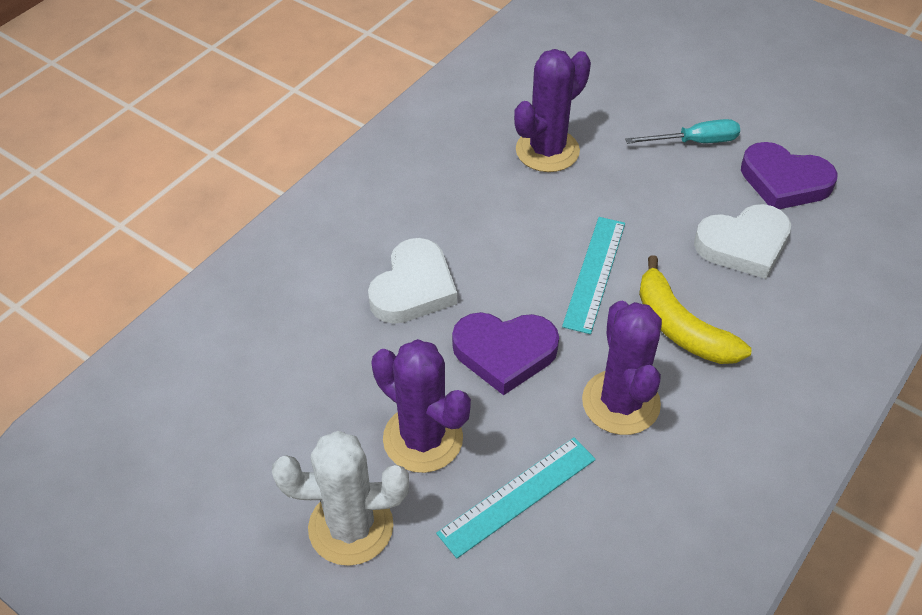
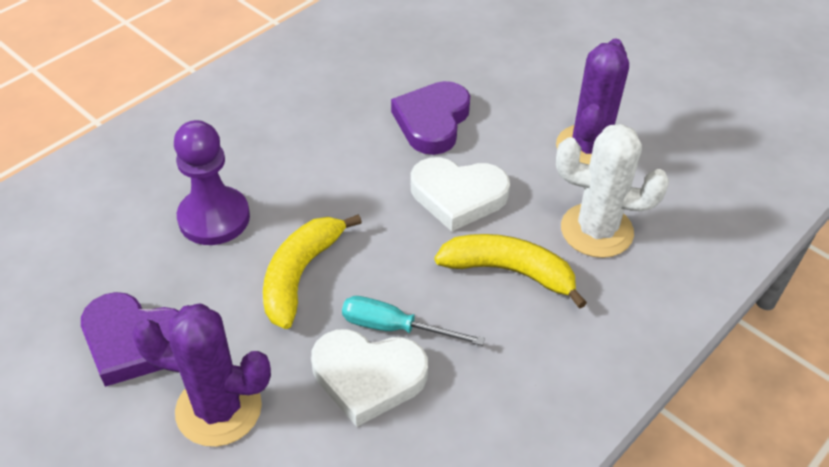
purple cactus: 3 -> 2
purple pawn: 0 -> 1
turquoise ruler: 2 -> 0
yellow banana: 1 -> 2

